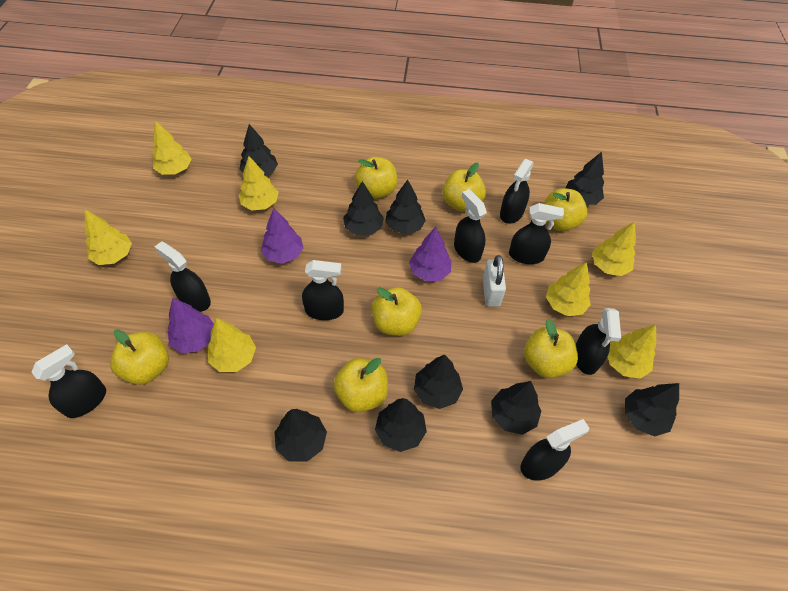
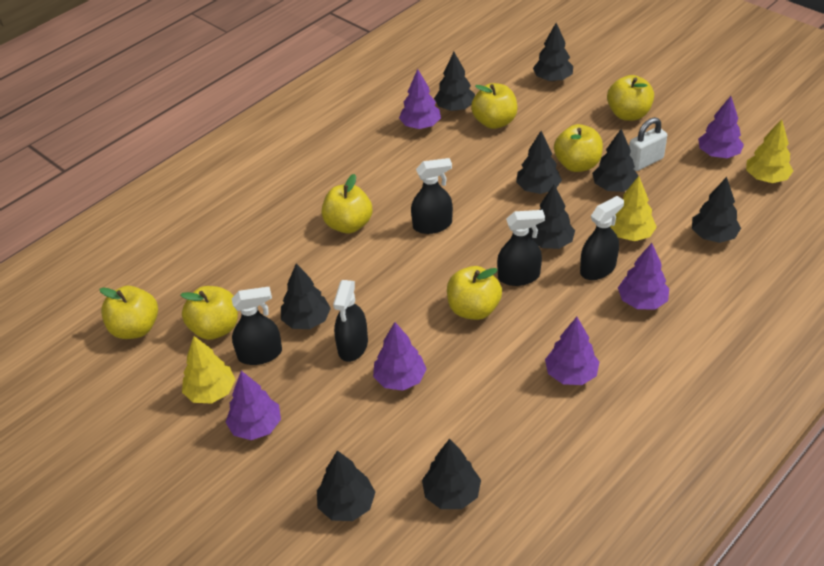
black spray bottle: 8 -> 5
purple tree: 3 -> 6
yellow tree: 7 -> 3

